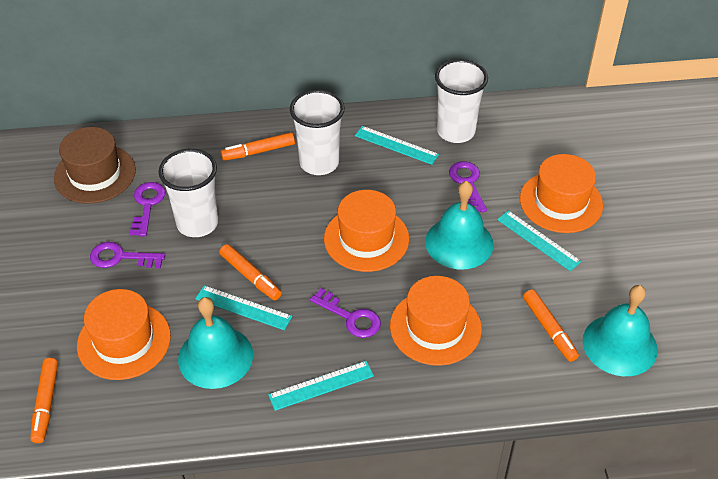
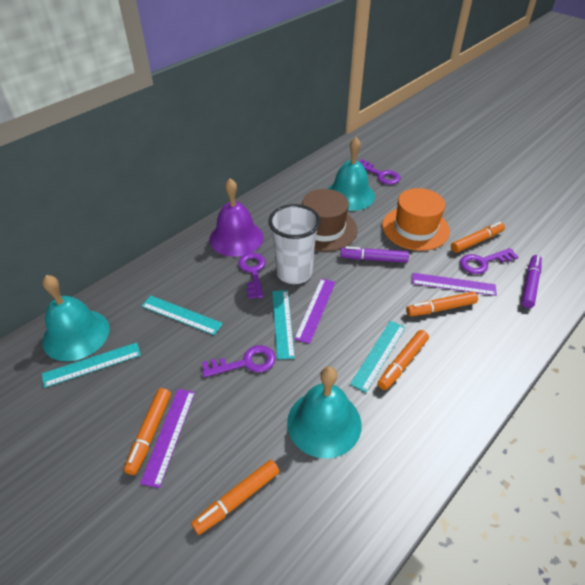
orange hat: 4 -> 1
orange marker: 4 -> 5
purple bell: 0 -> 1
purple marker: 0 -> 2
purple ruler: 0 -> 3
white cup: 3 -> 1

